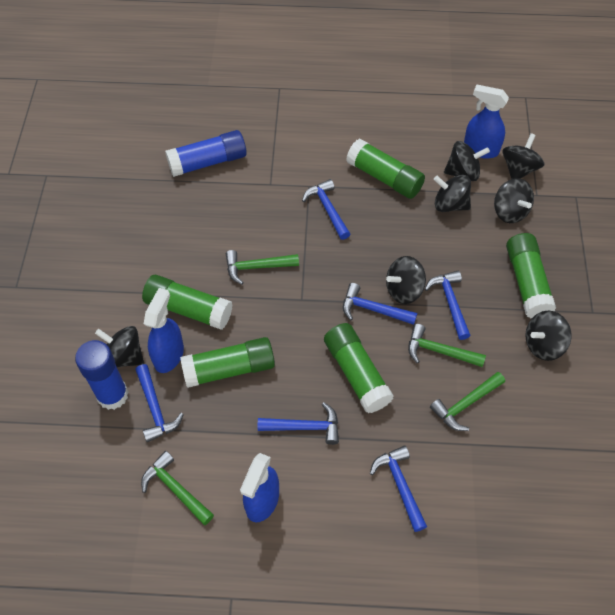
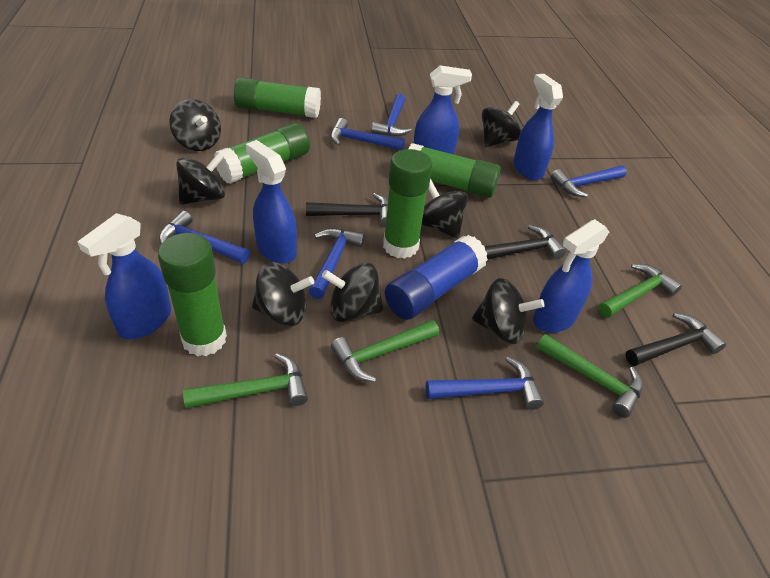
black hammer: 0 -> 3
blue glue stick: 2 -> 1
blue spray bottle: 3 -> 5

